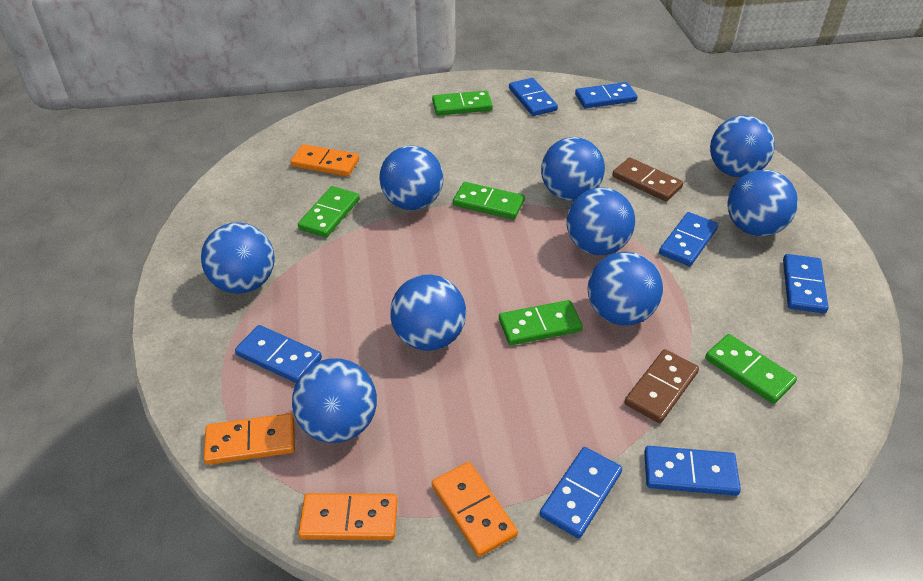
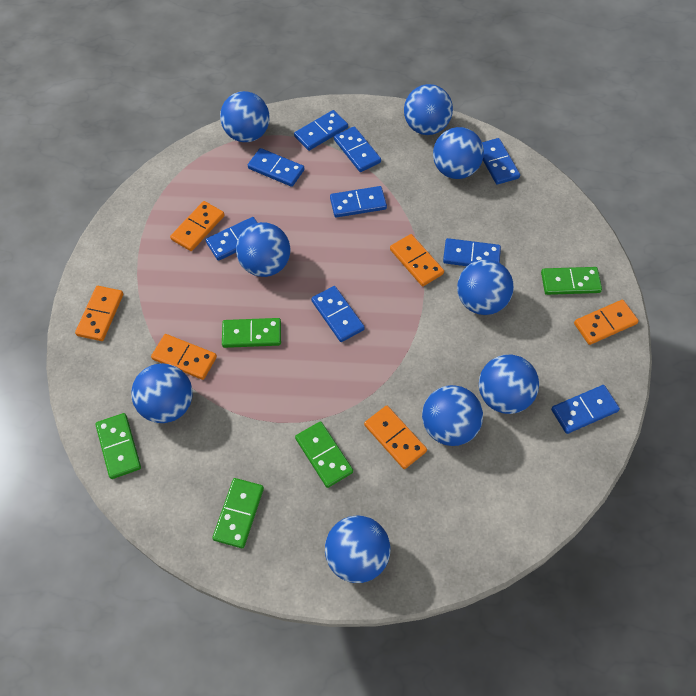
blue domino: 7 -> 9
brown domino: 2 -> 0
orange domino: 4 -> 6

